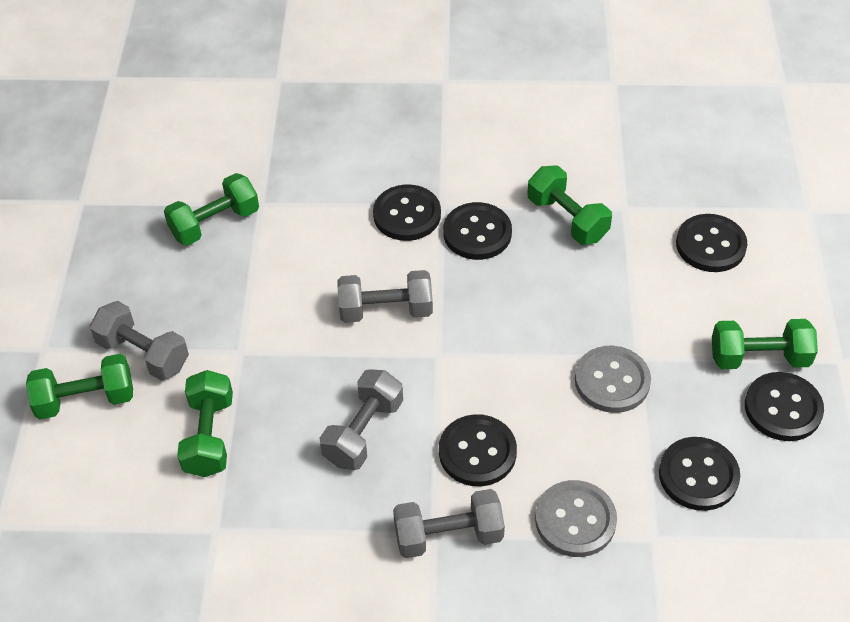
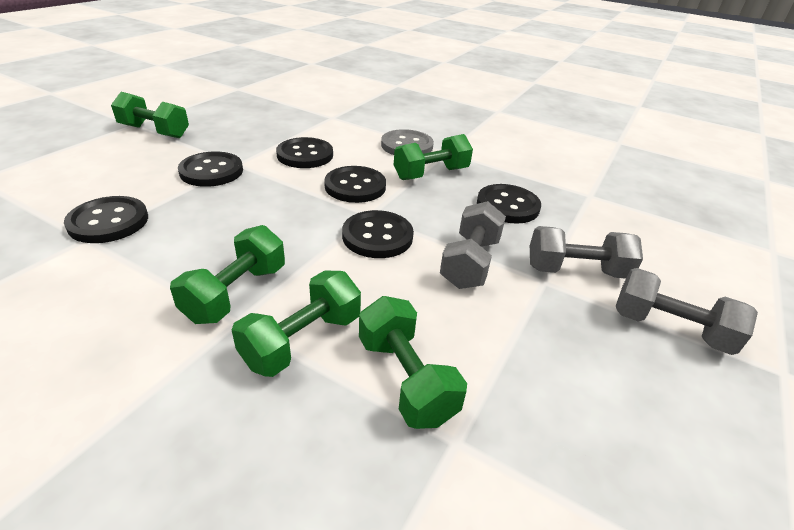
grey button: 2 -> 1
grey dumbbell: 4 -> 3

